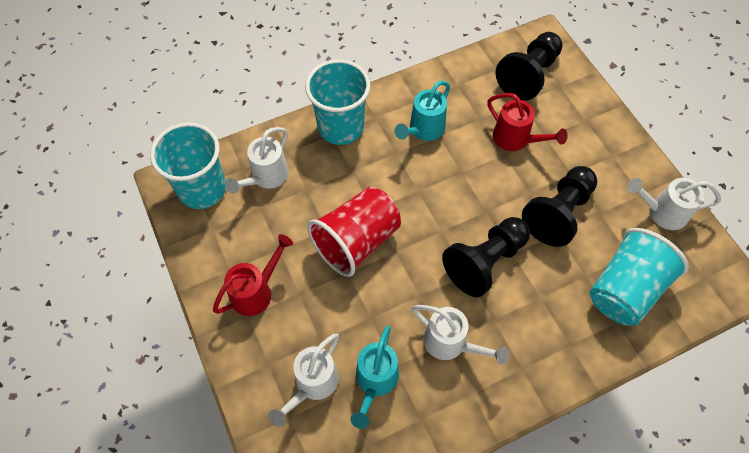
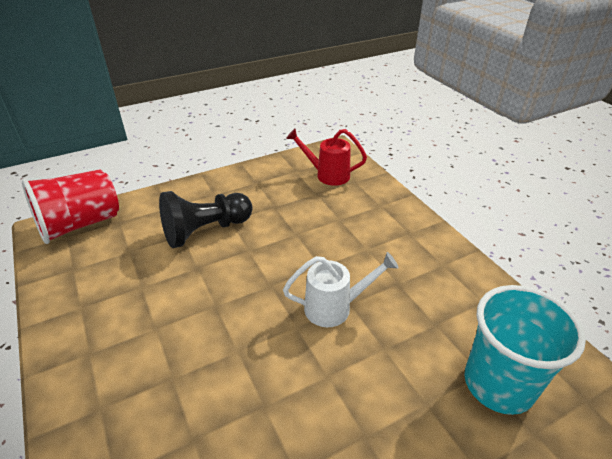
black pawn: 3 -> 1
red watering can: 2 -> 1
turquoise cup: 3 -> 1
turquoise watering can: 2 -> 0
white watering can: 4 -> 1

